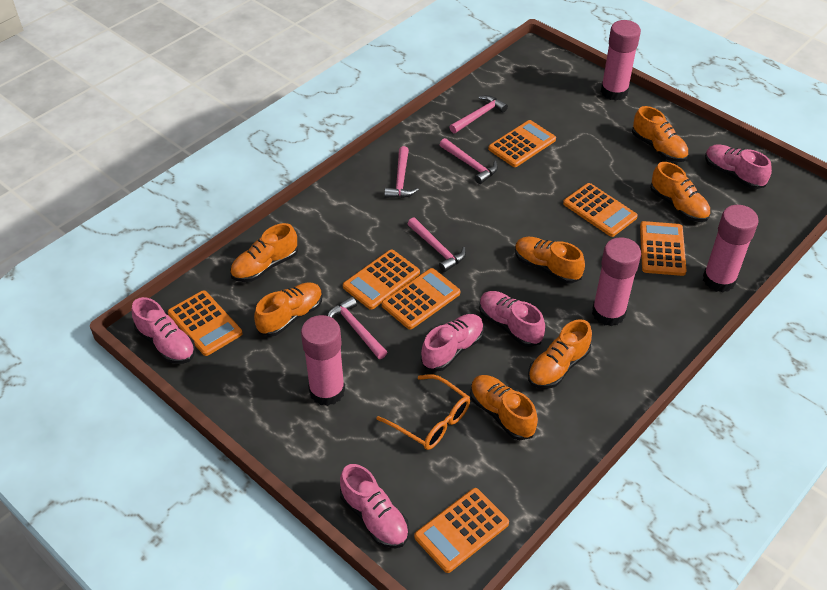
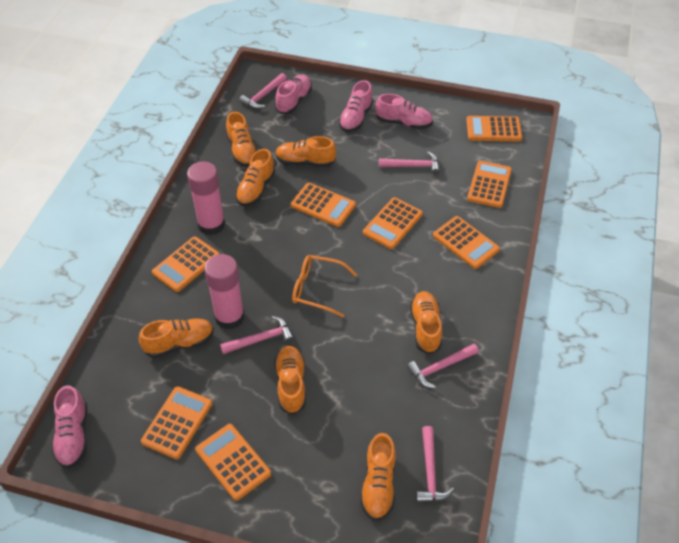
orange calculator: 7 -> 8
pink glue stick: 4 -> 2
pink shoe: 5 -> 4

